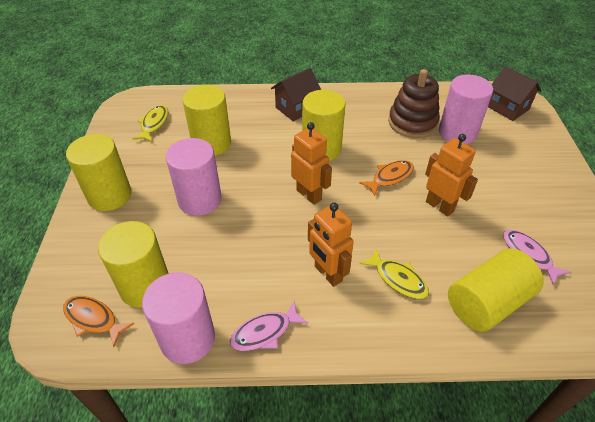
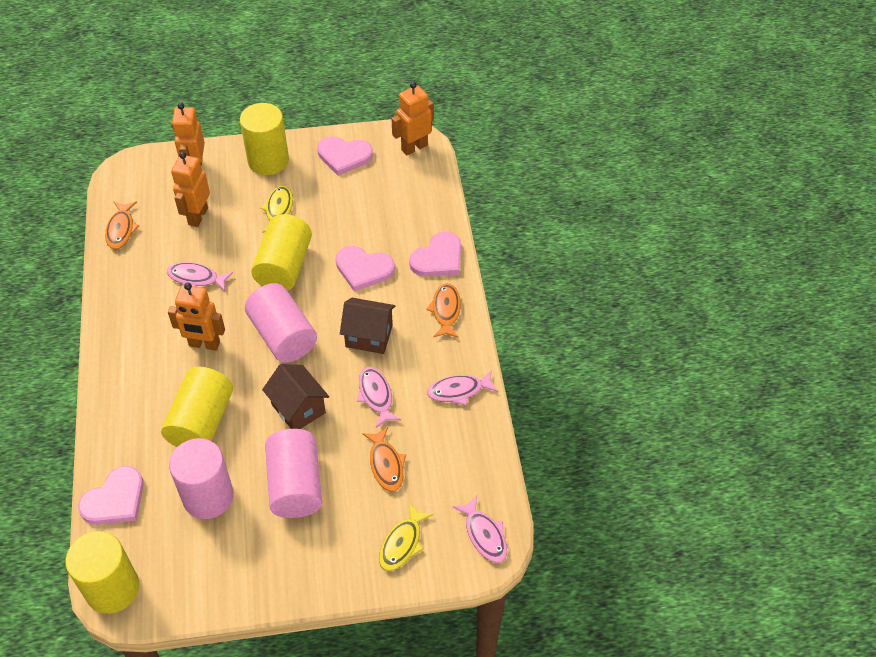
brown stacking toy: 1 -> 0
orange fish: 2 -> 3
orange robot: 3 -> 4
pink fish: 2 -> 4
pink heart: 0 -> 4
yellow cylinder: 5 -> 4

